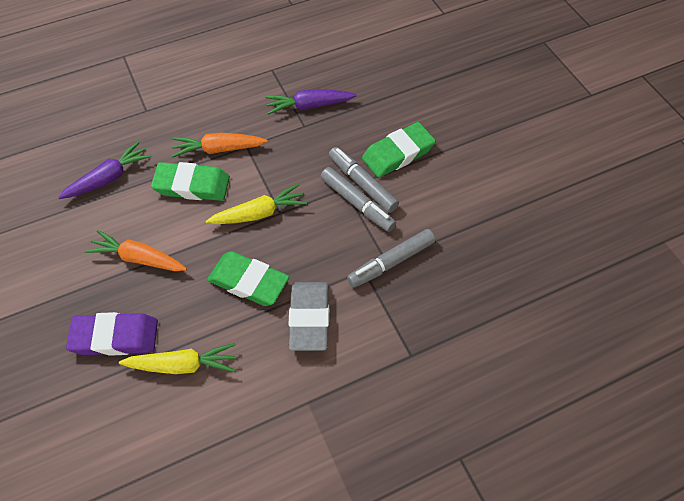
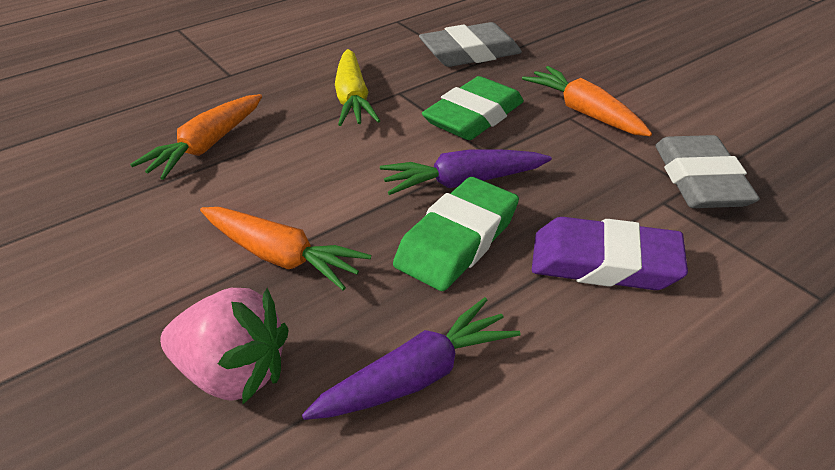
green eraser: 3 -> 2
grey eraser: 1 -> 2
grey marker: 3 -> 0
orange carrot: 2 -> 3
pink strawberry: 0 -> 1
yellow carrot: 2 -> 1

